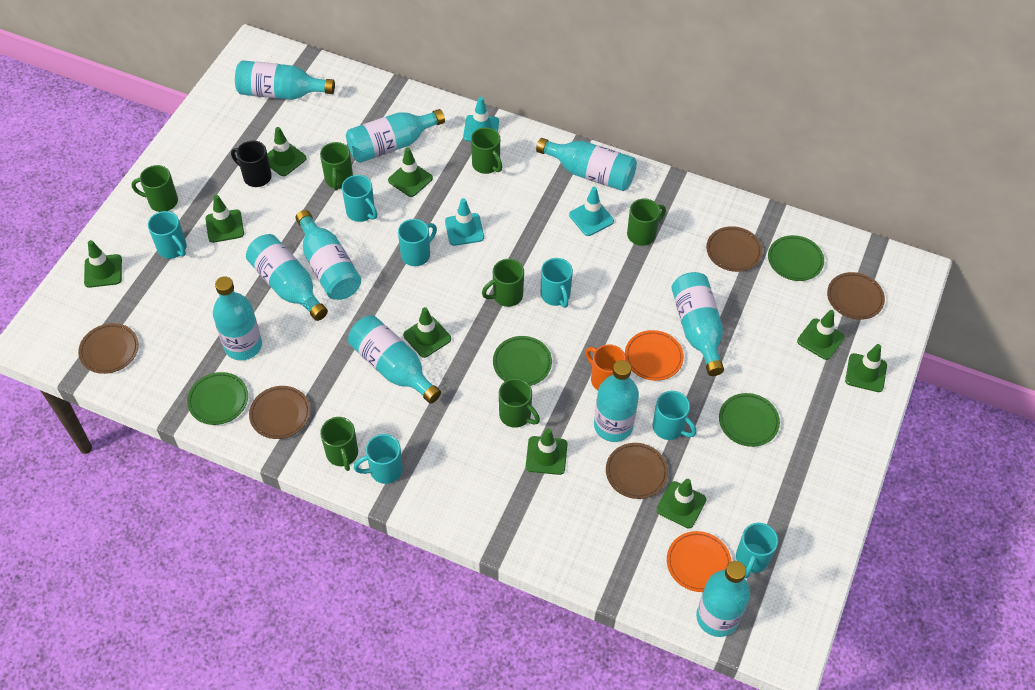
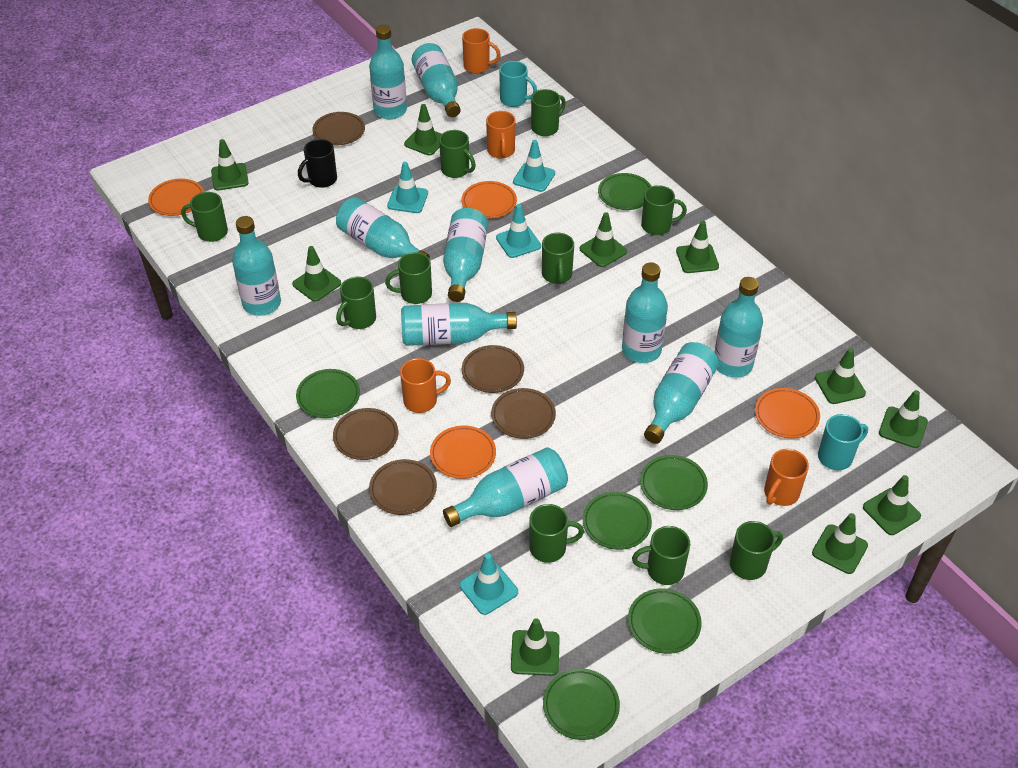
green mug: 7 -> 10
green plate: 4 -> 6
green traffic cone: 9 -> 10
orange mug: 1 -> 4
orange plate: 2 -> 4
turquoise mug: 7 -> 2
turquoise traffic cone: 3 -> 4

